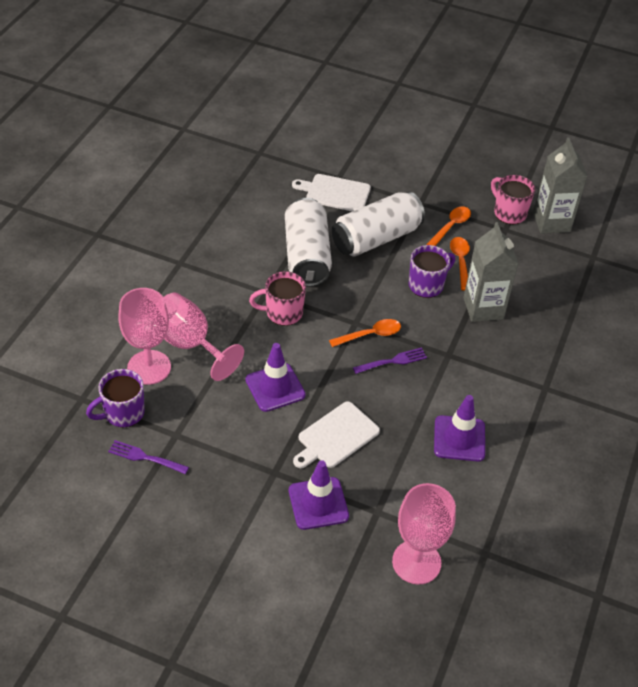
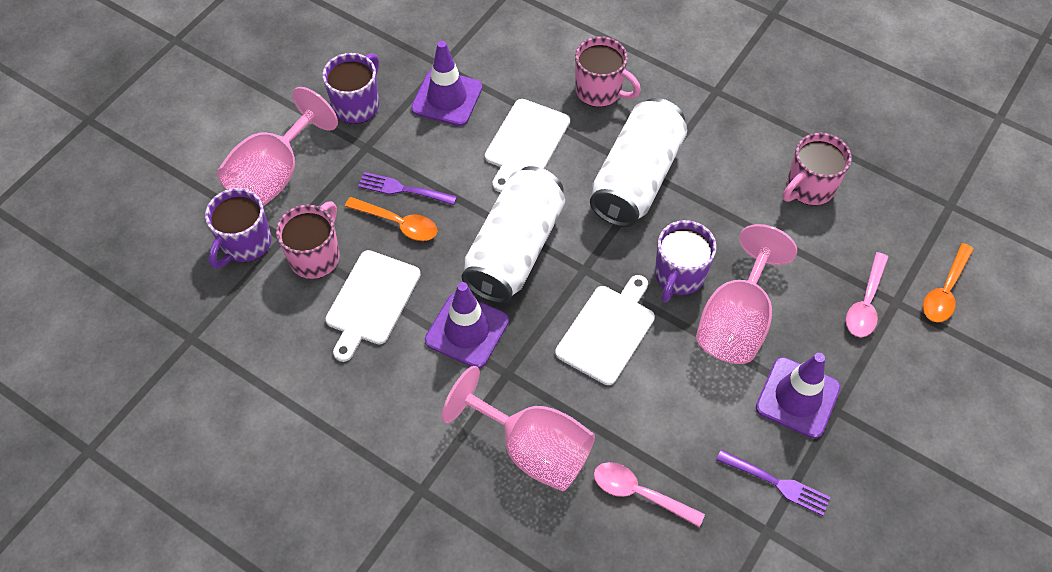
grey carton: 2 -> 0
orange spoon: 3 -> 2
pink mug: 2 -> 3
pink spoon: 0 -> 2
purple mug: 2 -> 3
white cutting board: 2 -> 3

